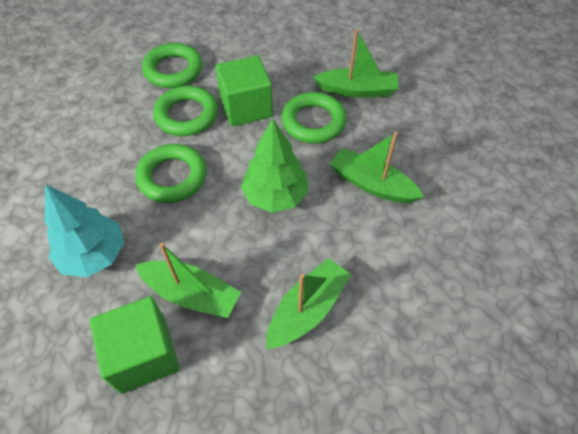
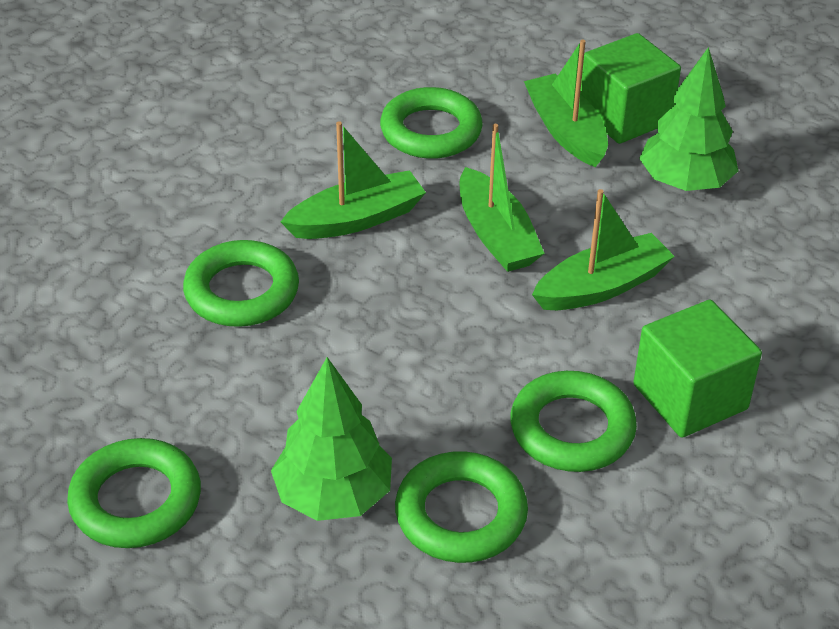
green ring: 4 -> 5
green tree: 1 -> 2
turquoise tree: 1 -> 0

